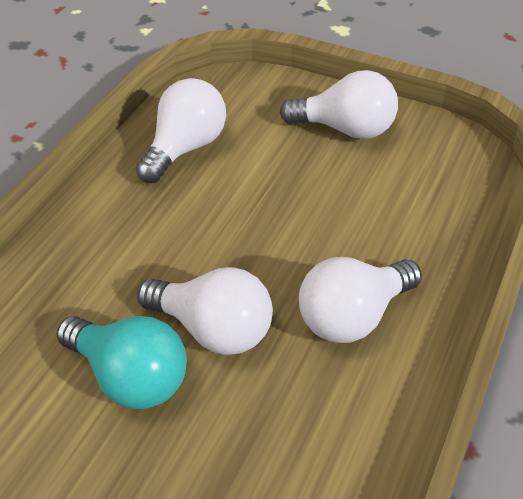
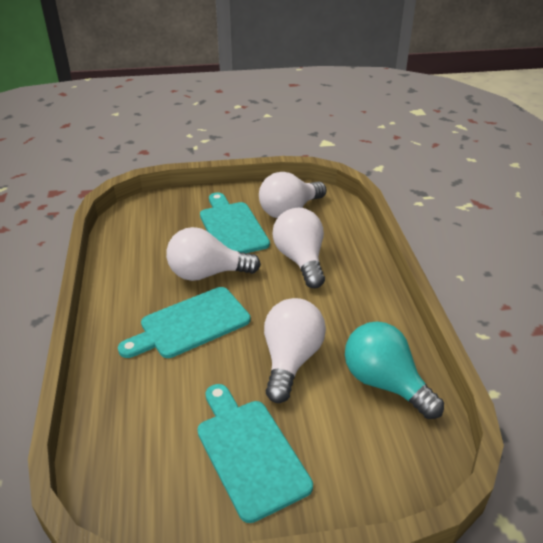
turquoise cutting board: 0 -> 3

